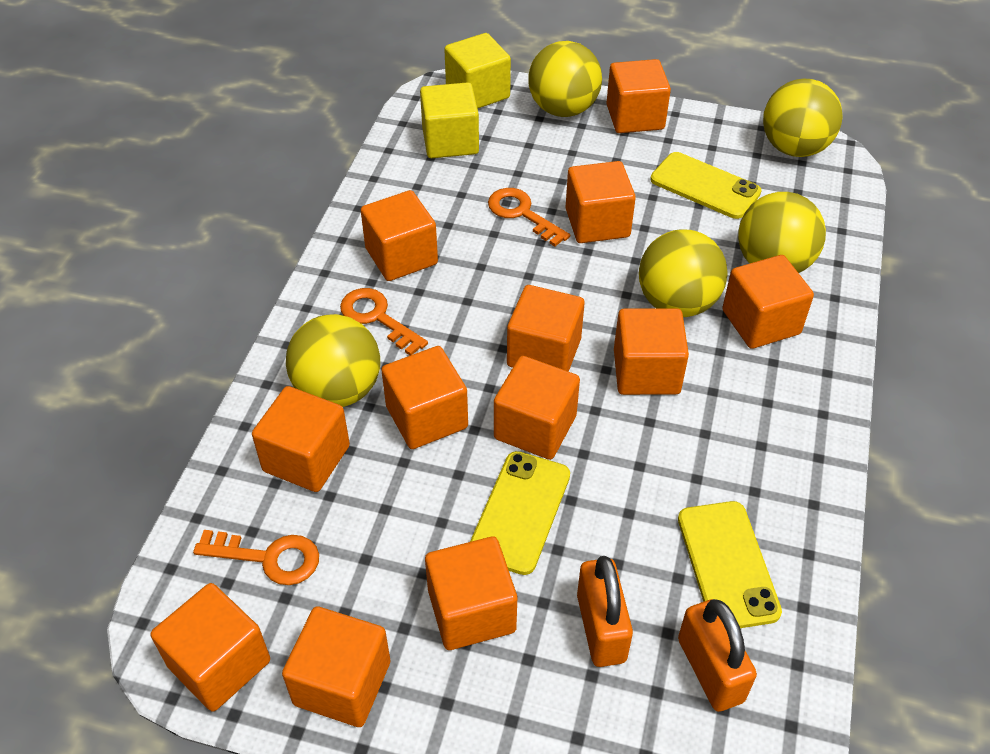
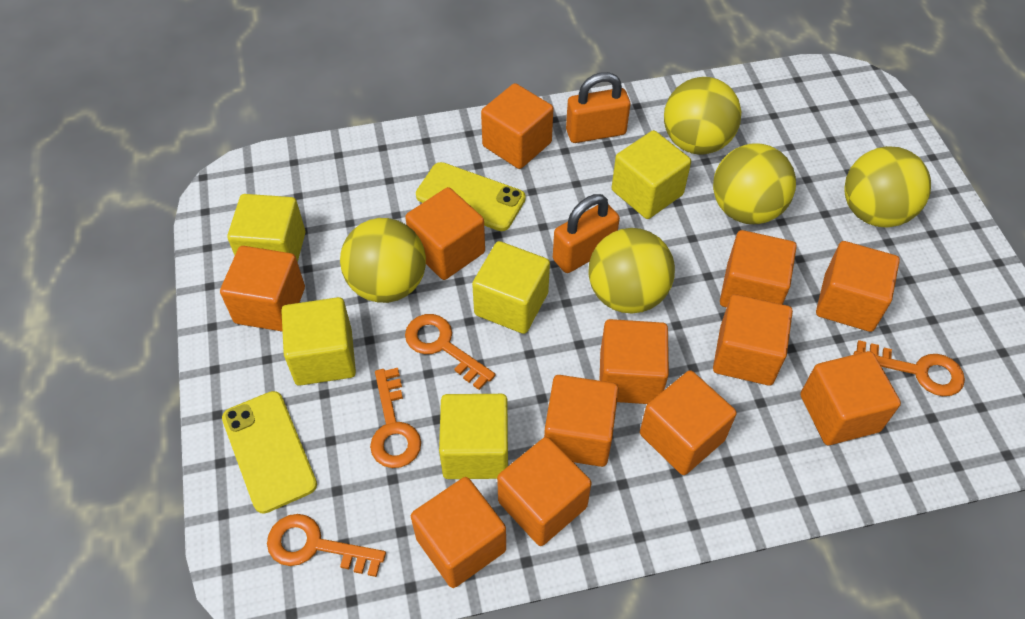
orange key: 3 -> 4
yellow cube: 2 -> 5
yellow phone: 3 -> 2

